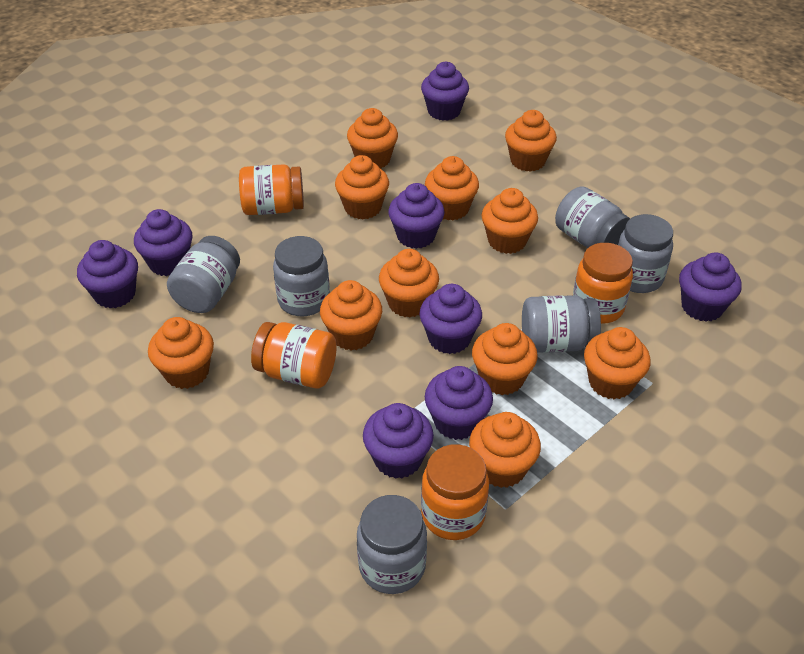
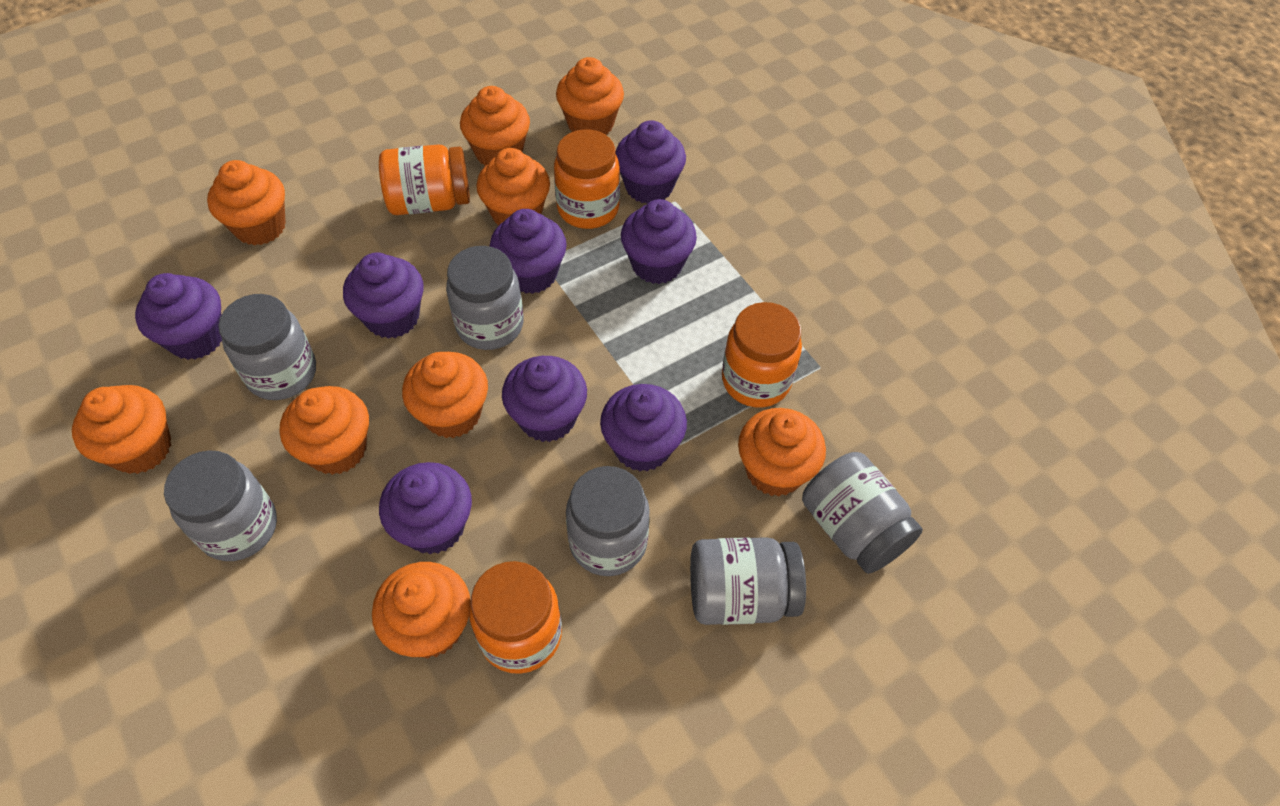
orange cupcake: 11 -> 9

